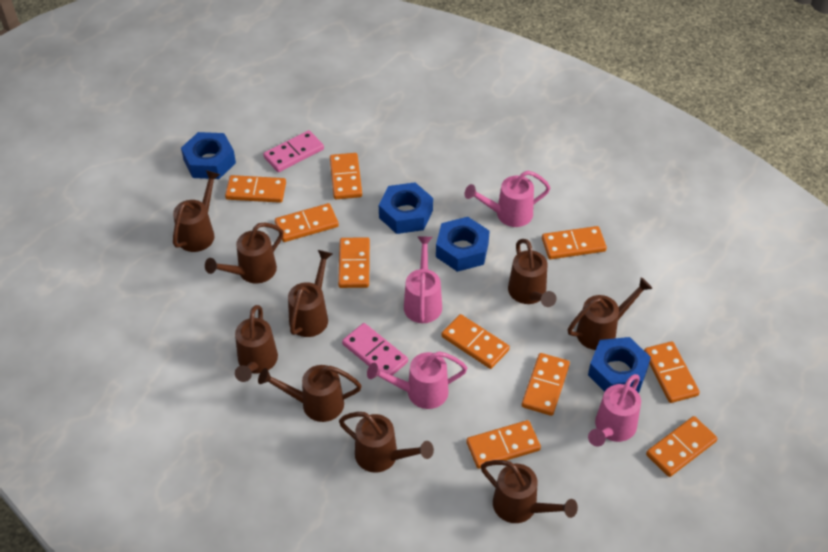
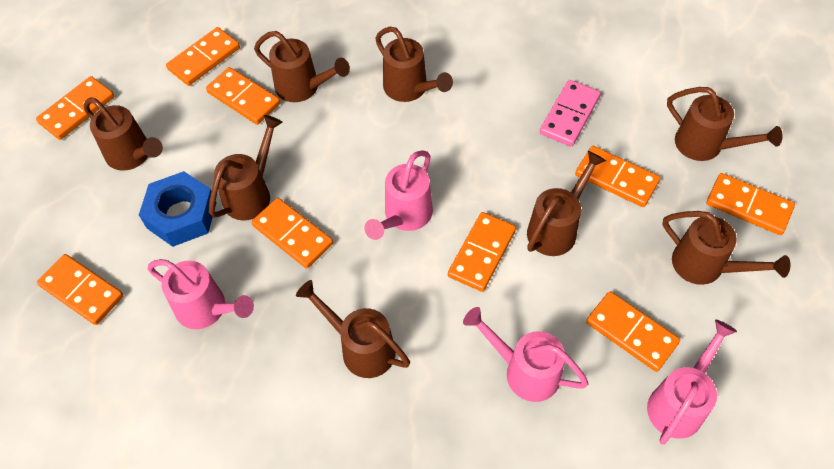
blue nut: 4 -> 1
brown watering can: 9 -> 8
orange domino: 10 -> 9
pink domino: 2 -> 1

